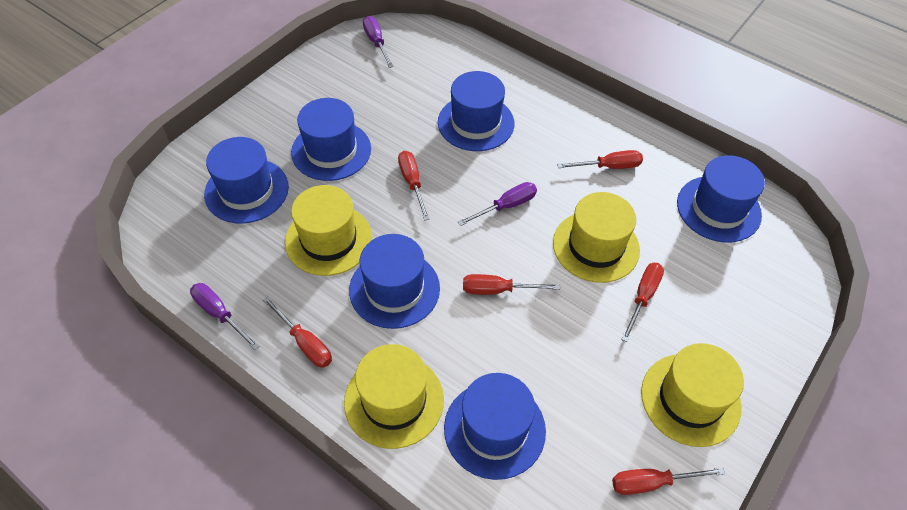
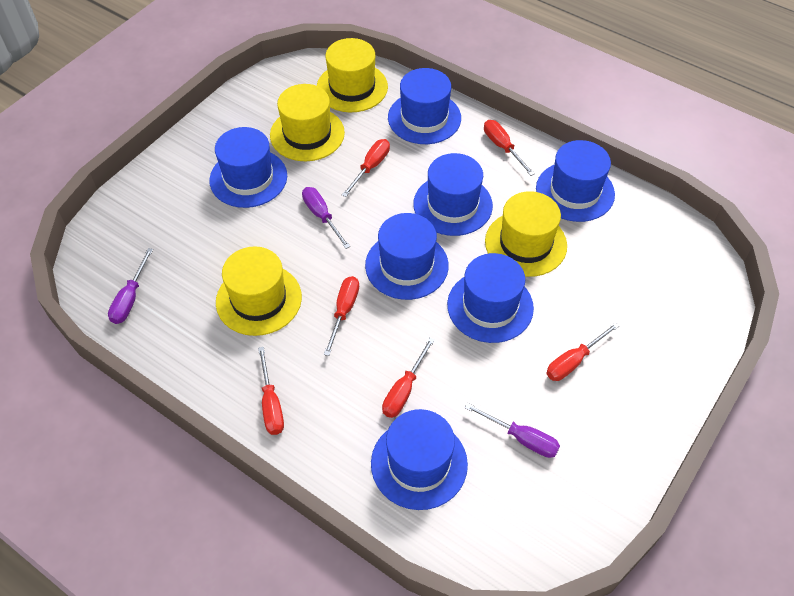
blue hat: 6 -> 7

